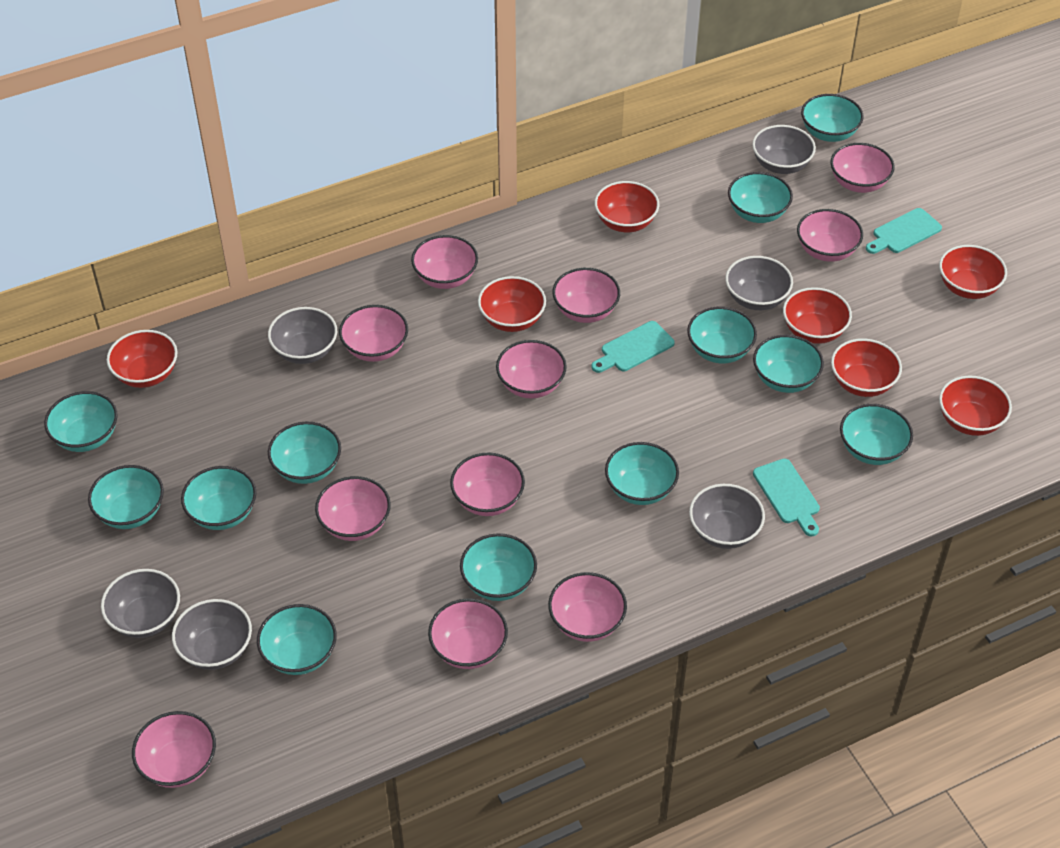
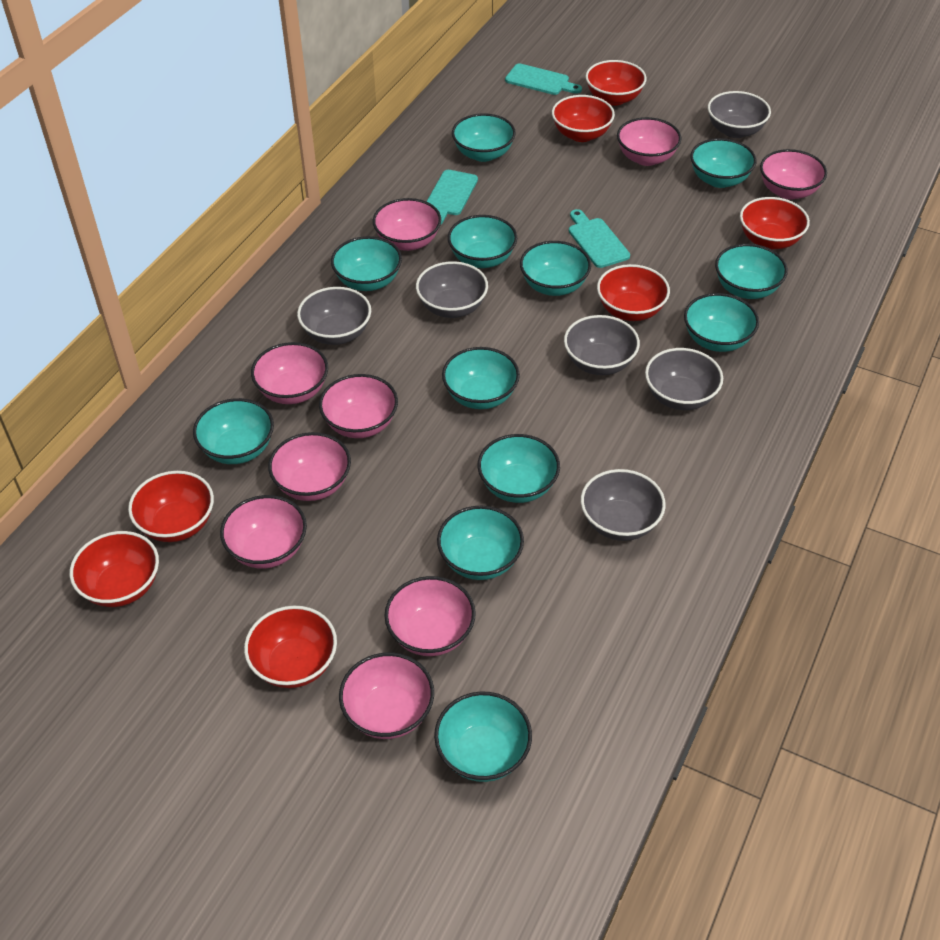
pink bowl: 11 -> 9

